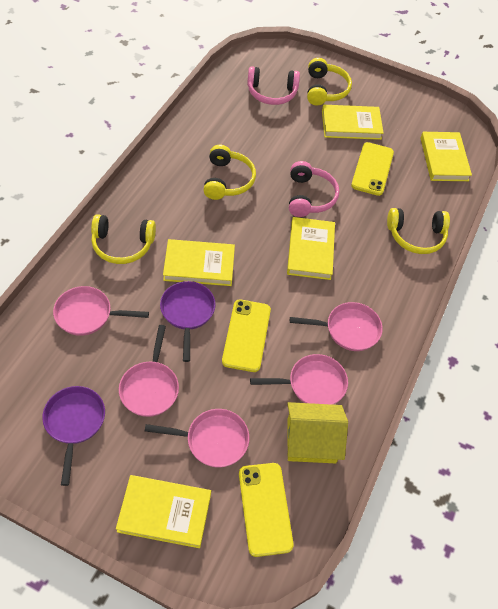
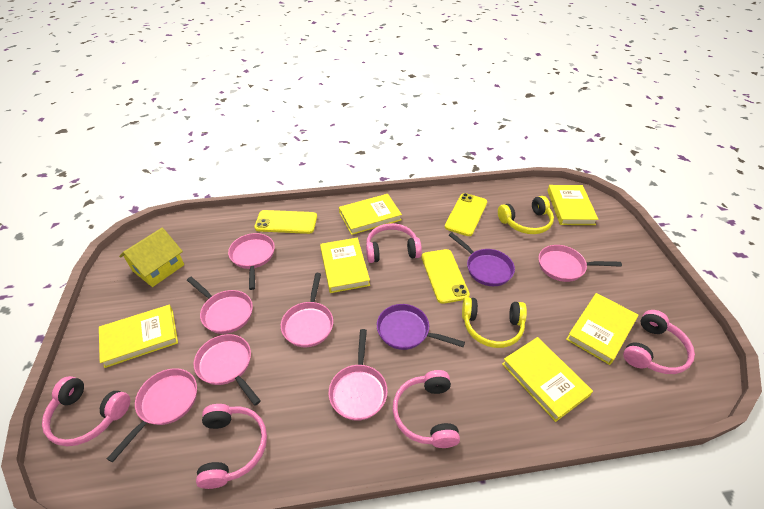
pink headphones: 2 -> 5
pink pan: 5 -> 7
yellow book: 5 -> 6
yellow headphones: 4 -> 2

